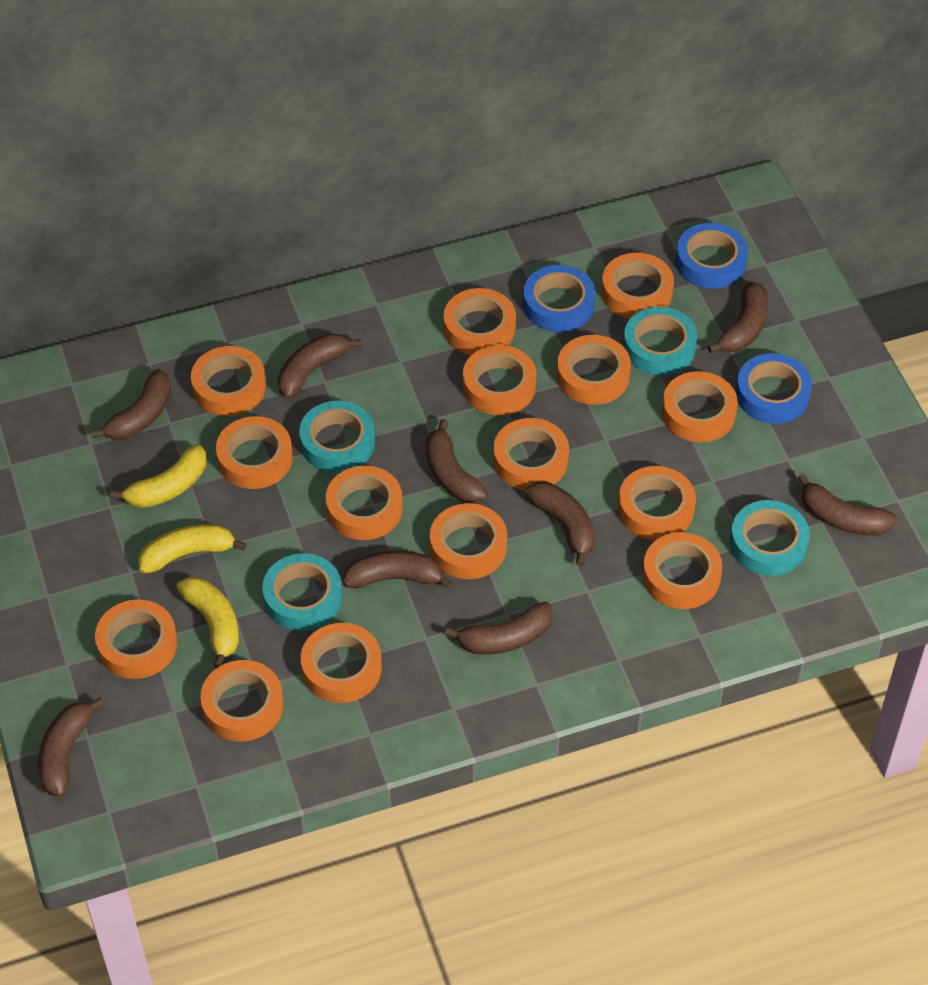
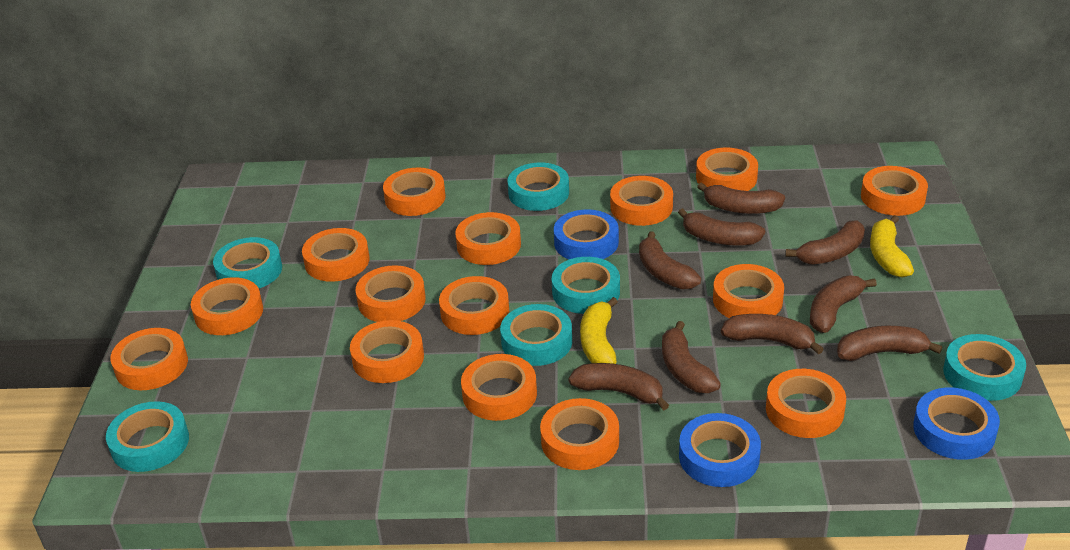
turquoise tape: 4 -> 6
yellow banana: 3 -> 2

